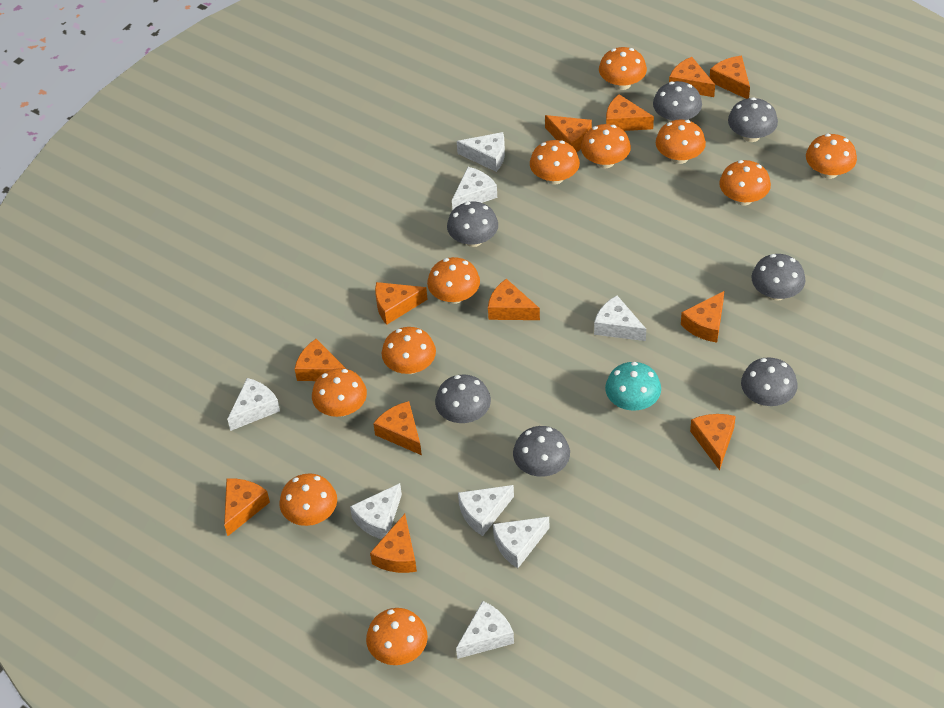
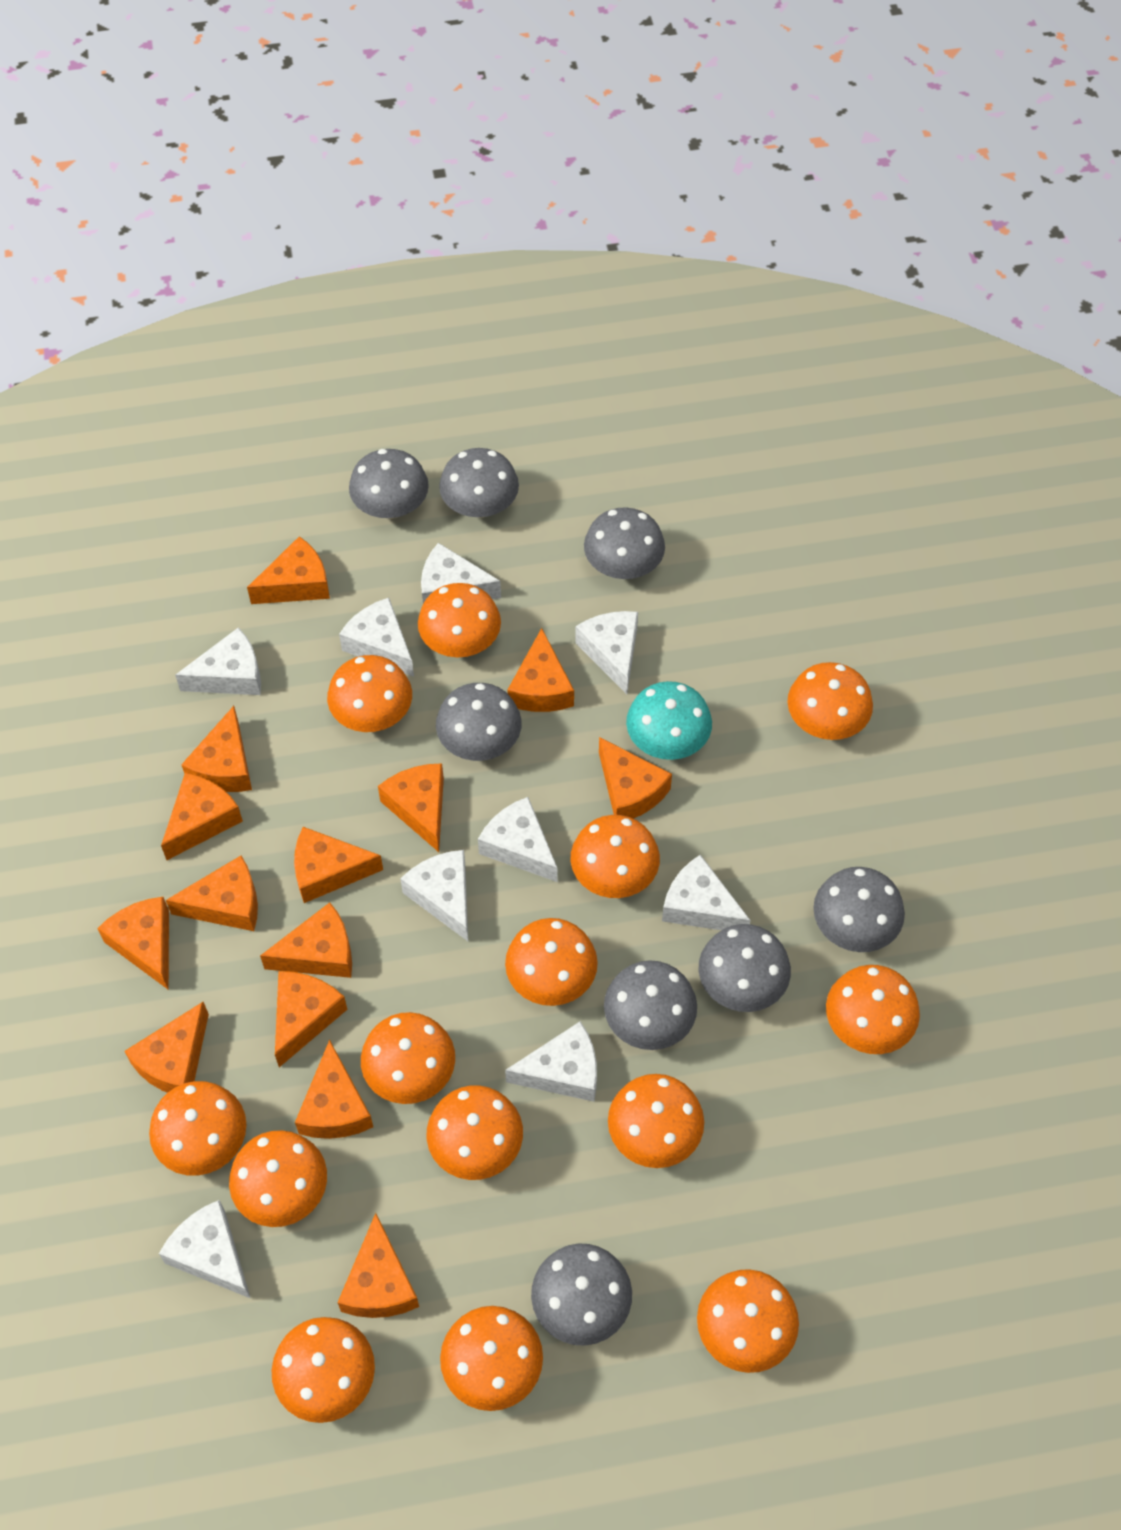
grey mushroom: 7 -> 8
orange cheese: 12 -> 14
orange mushroom: 11 -> 14
white cheese: 8 -> 9

